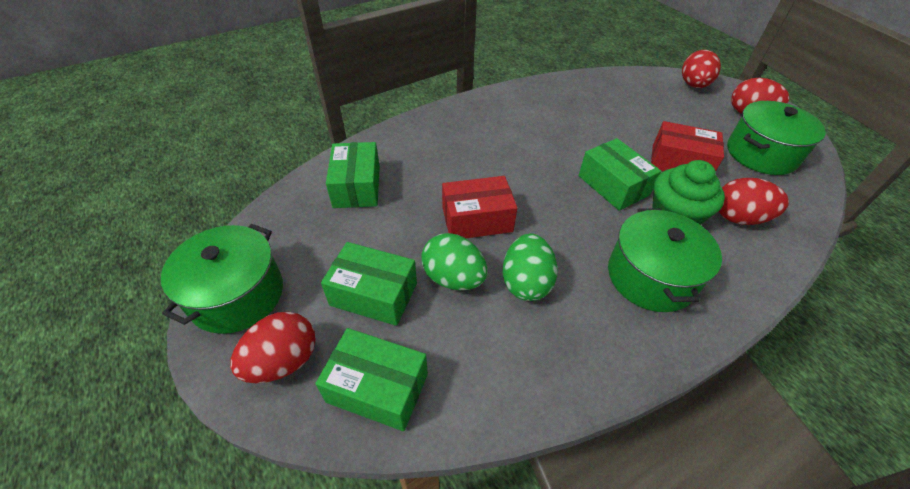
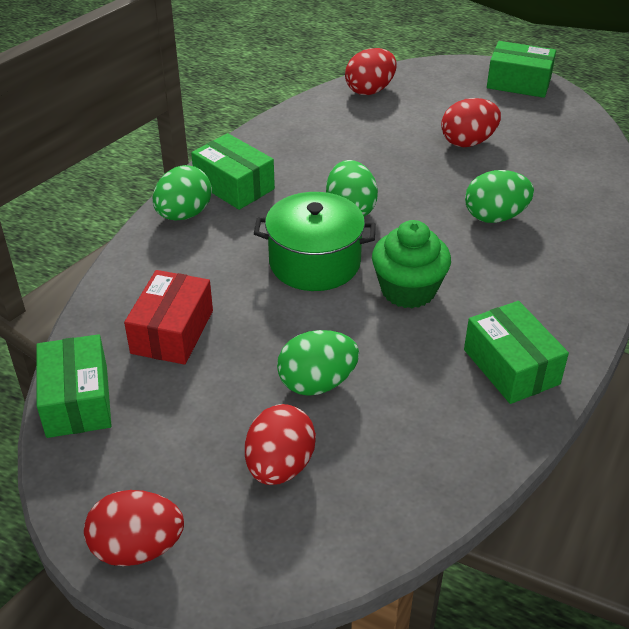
green egg: 2 -> 4
green pot: 3 -> 1
red box: 2 -> 1

